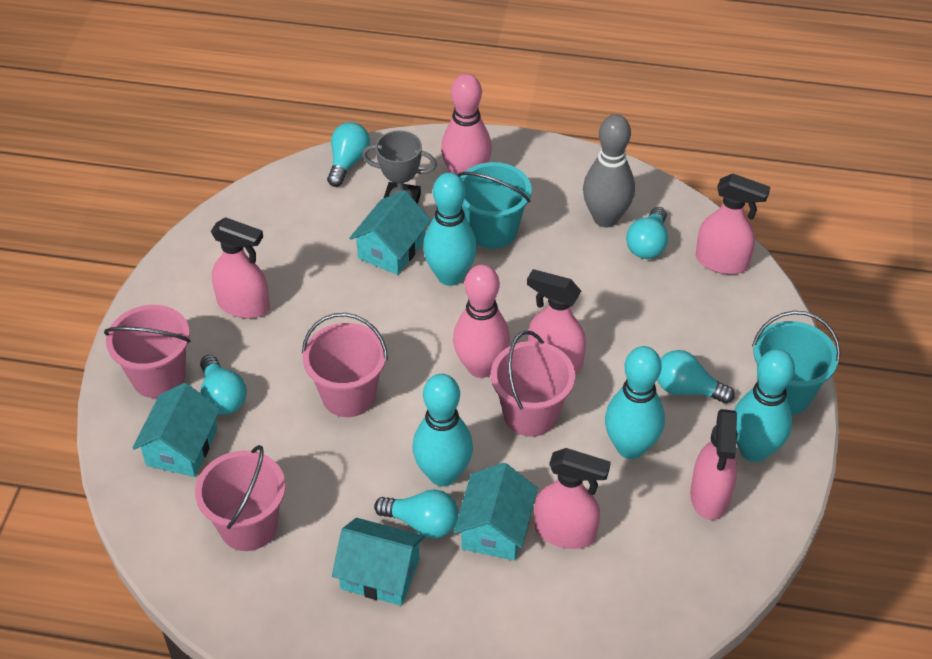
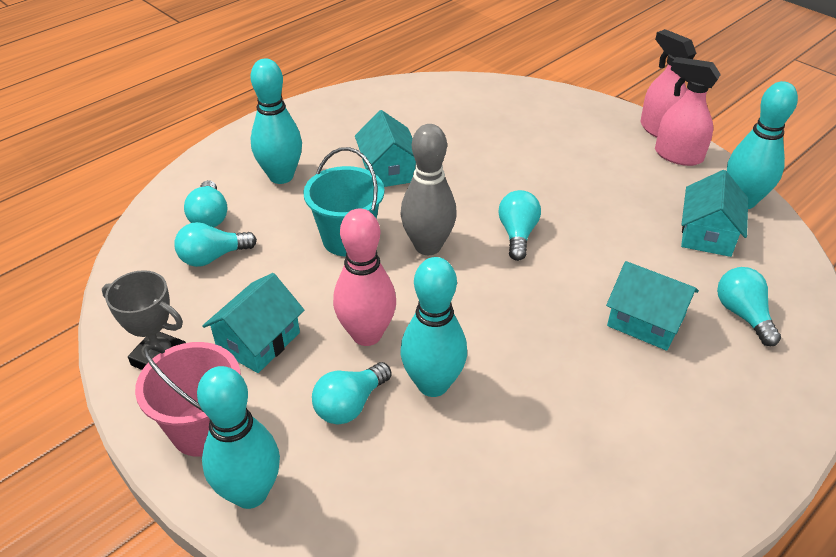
pink bowling pin: 2 -> 1
pink bucket: 4 -> 1
pink spray bottle: 5 -> 2
turquoise bucket: 2 -> 1

